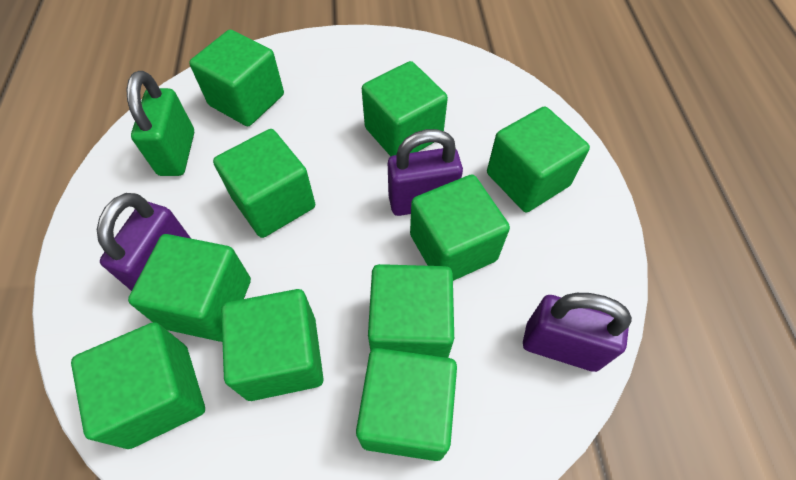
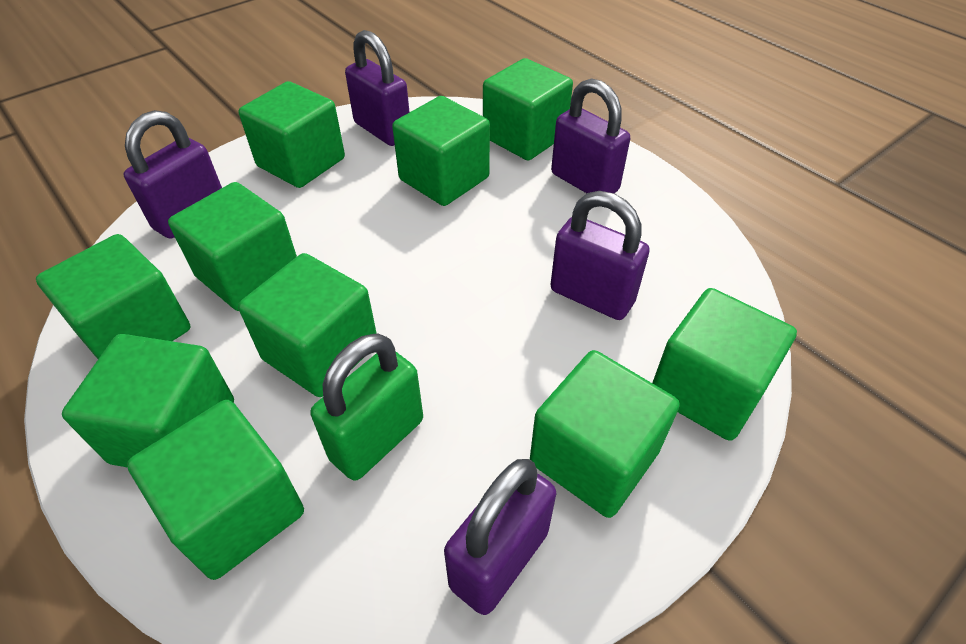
purple padlock: 3 -> 5

